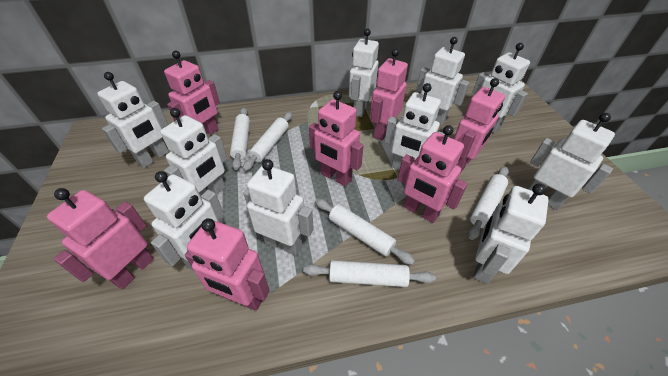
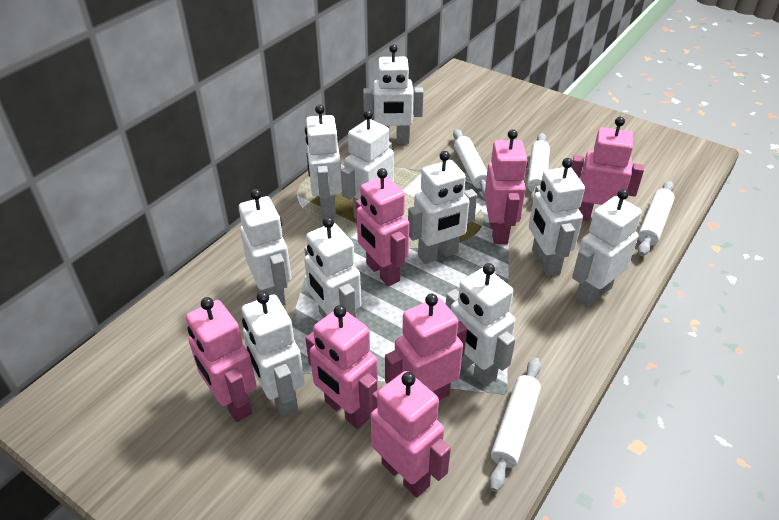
white rolling pin: 5 -> 4

